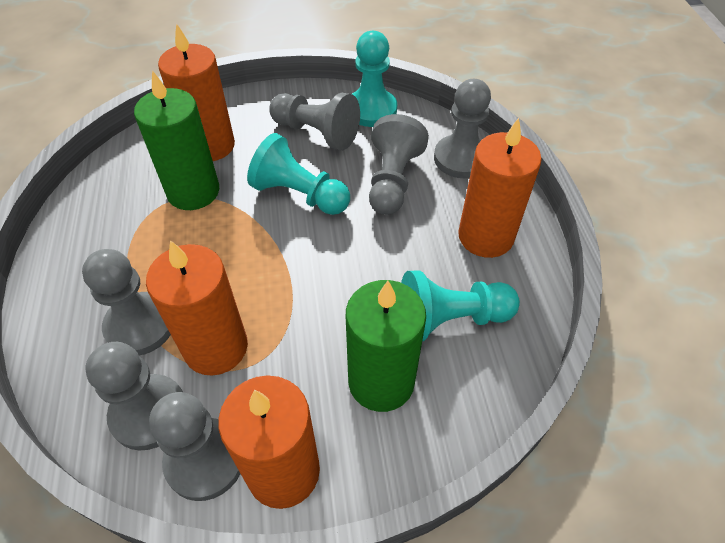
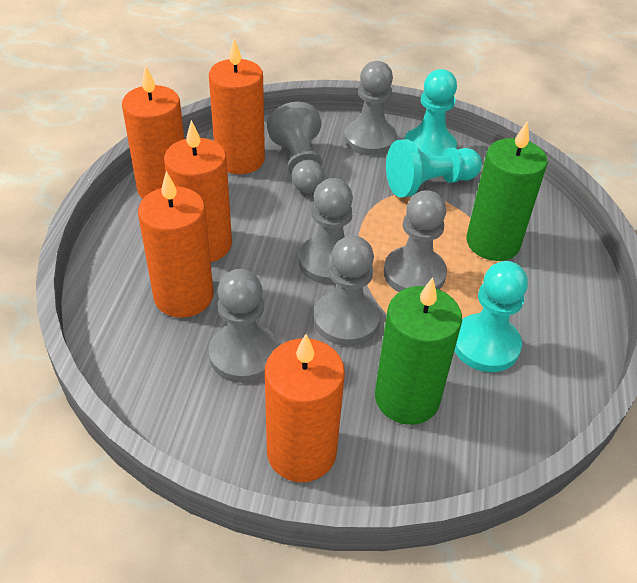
orange candle: 4 -> 5

